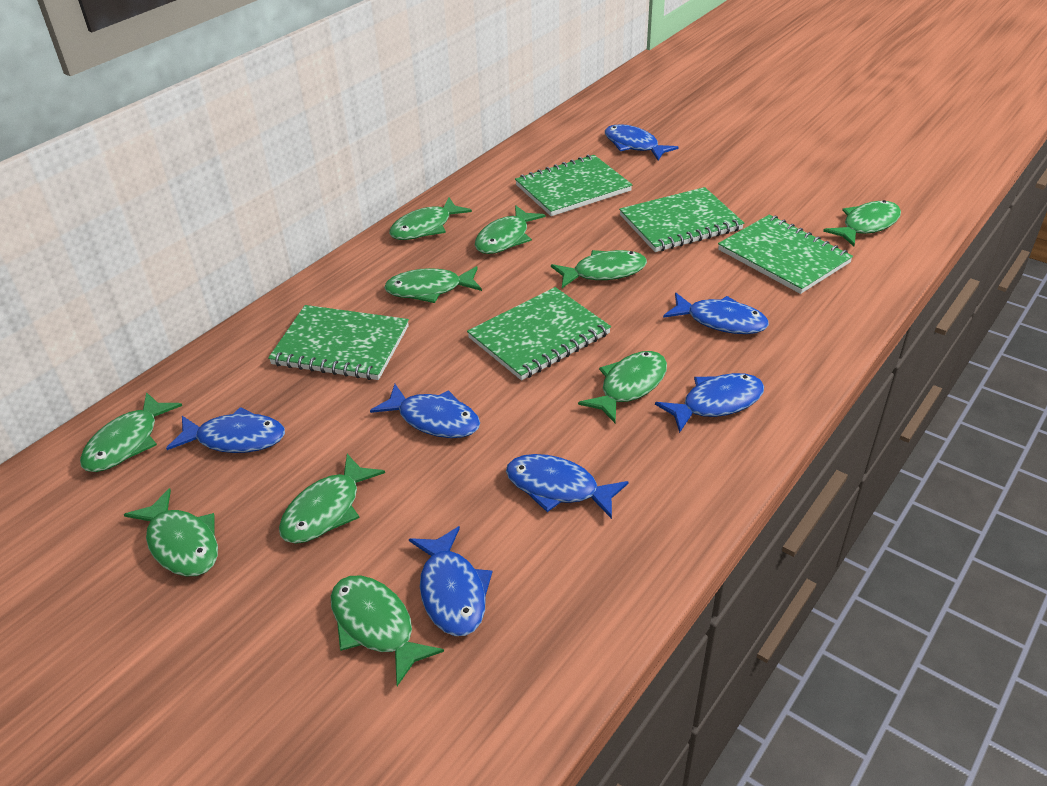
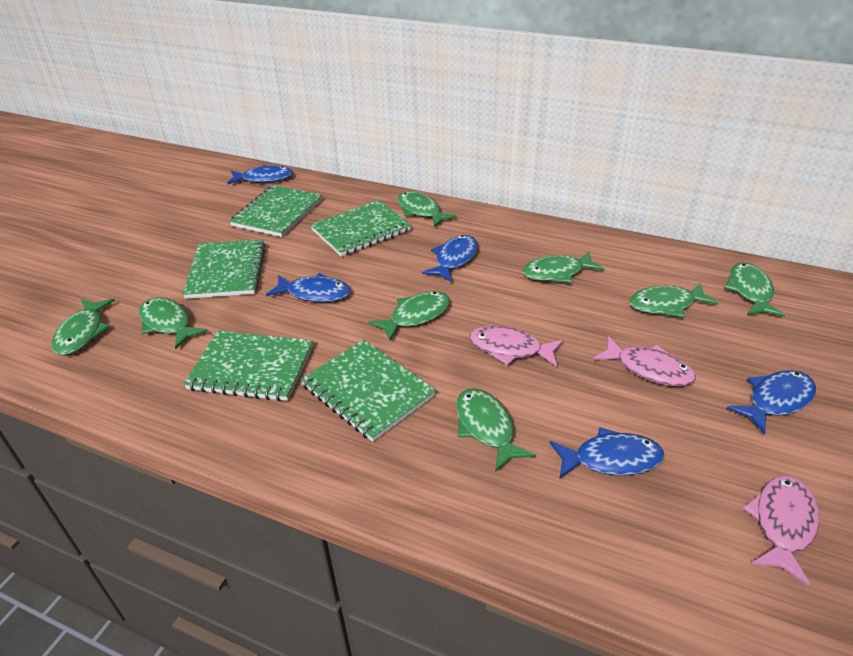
blue fish: 7 -> 5
green fish: 10 -> 8
pink fish: 0 -> 3

